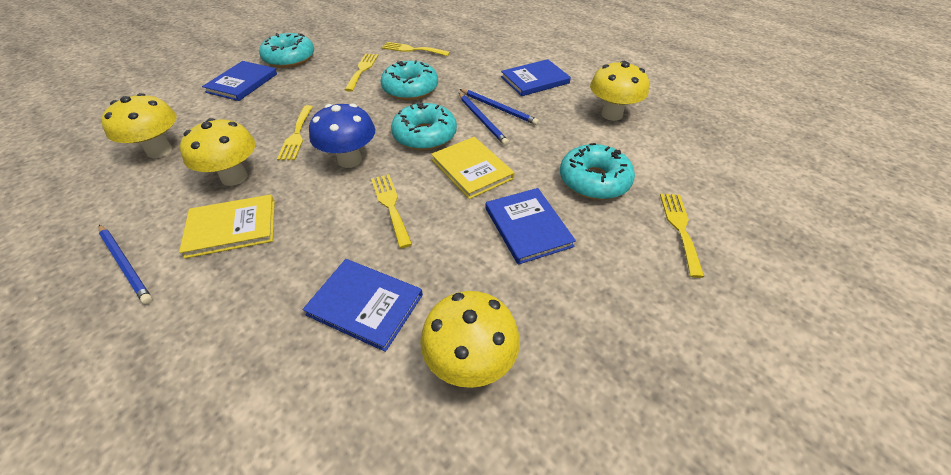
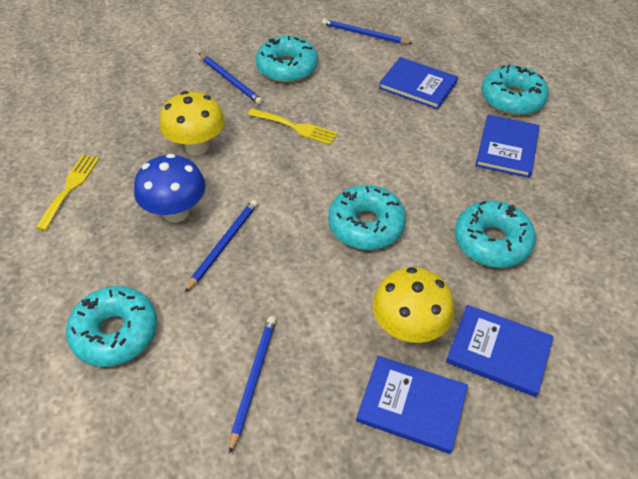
blue pencil: 3 -> 4
turquoise donut: 4 -> 5
yellow book: 2 -> 0
yellow fork: 5 -> 2
yellow mushroom: 4 -> 2

